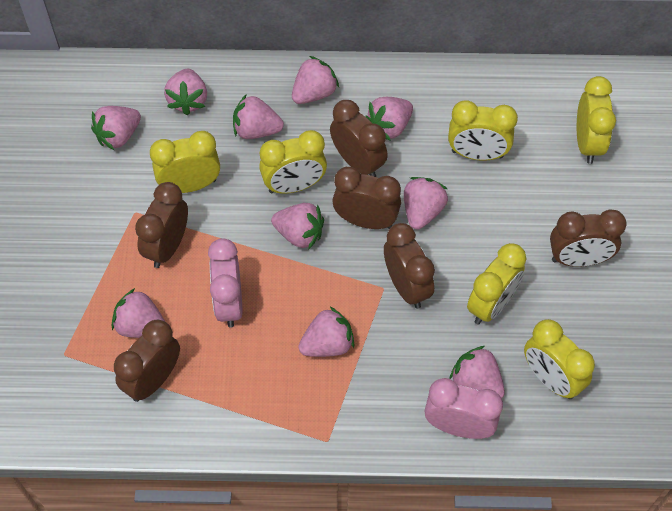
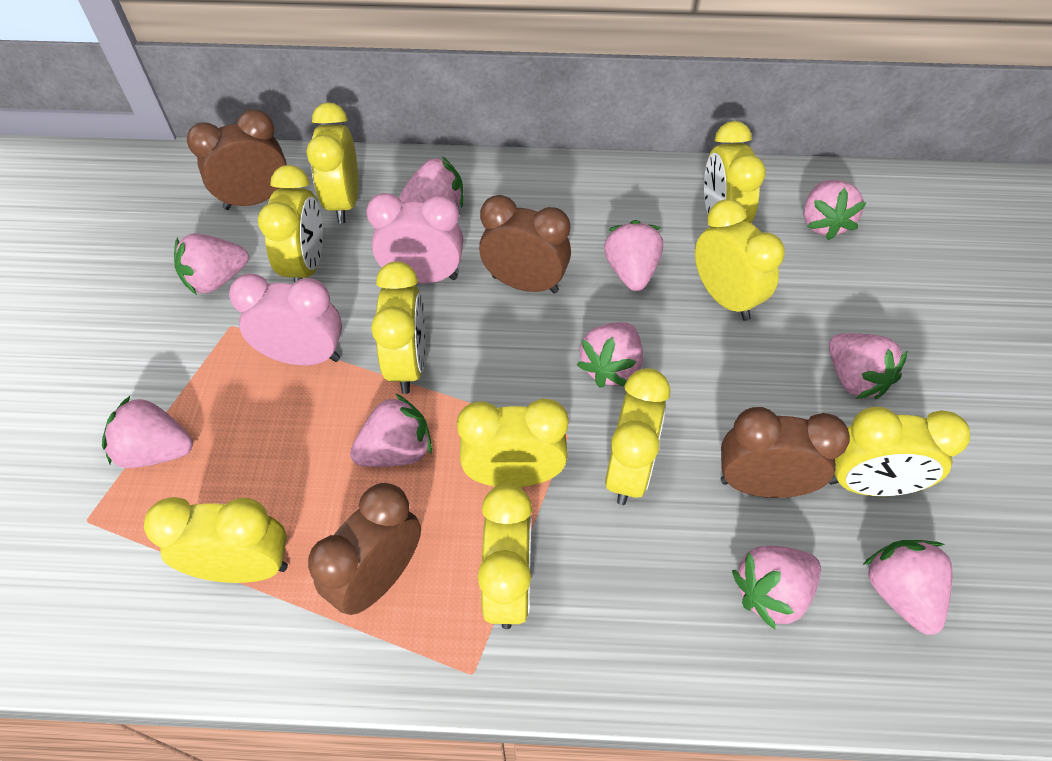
brown clock: 6 -> 4
yellow clock: 6 -> 10

